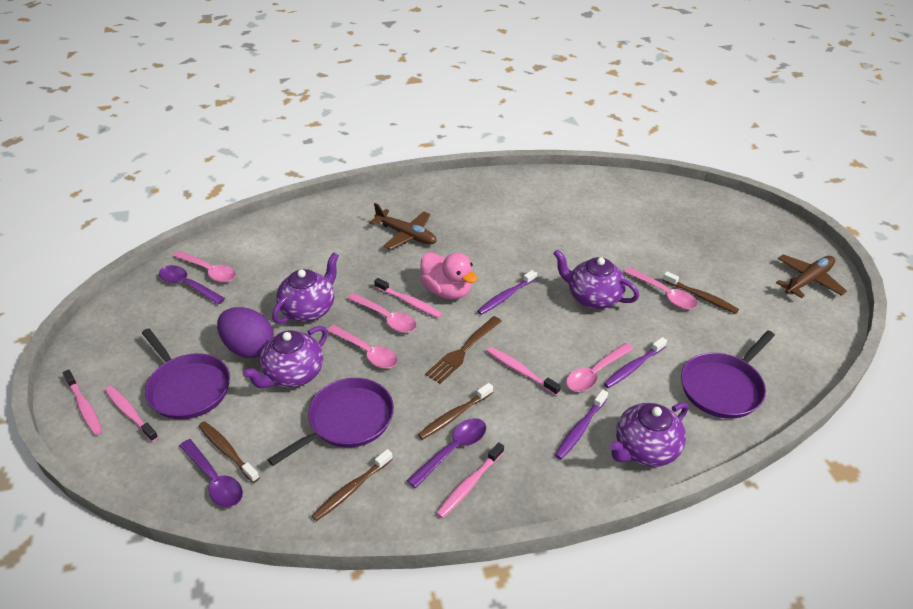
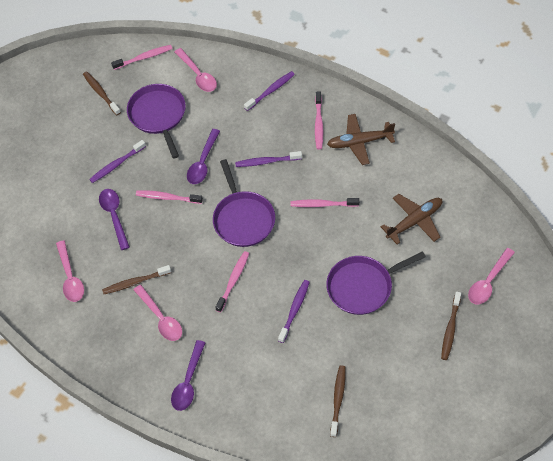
brown fork: 1 -> 0
pink duck: 1 -> 0
pink spoon: 5 -> 4
purple egg: 1 -> 0
purple teapot: 4 -> 0
purple toothbrush: 3 -> 4

